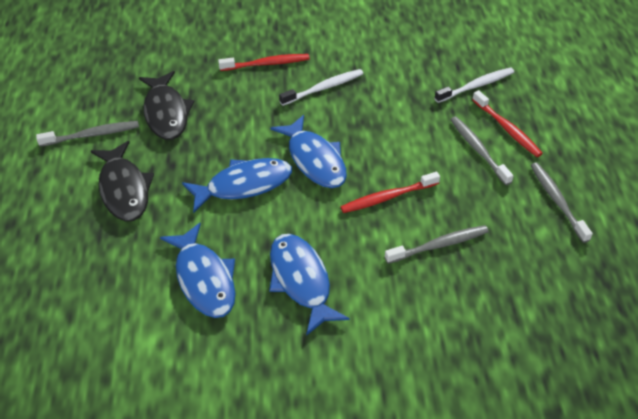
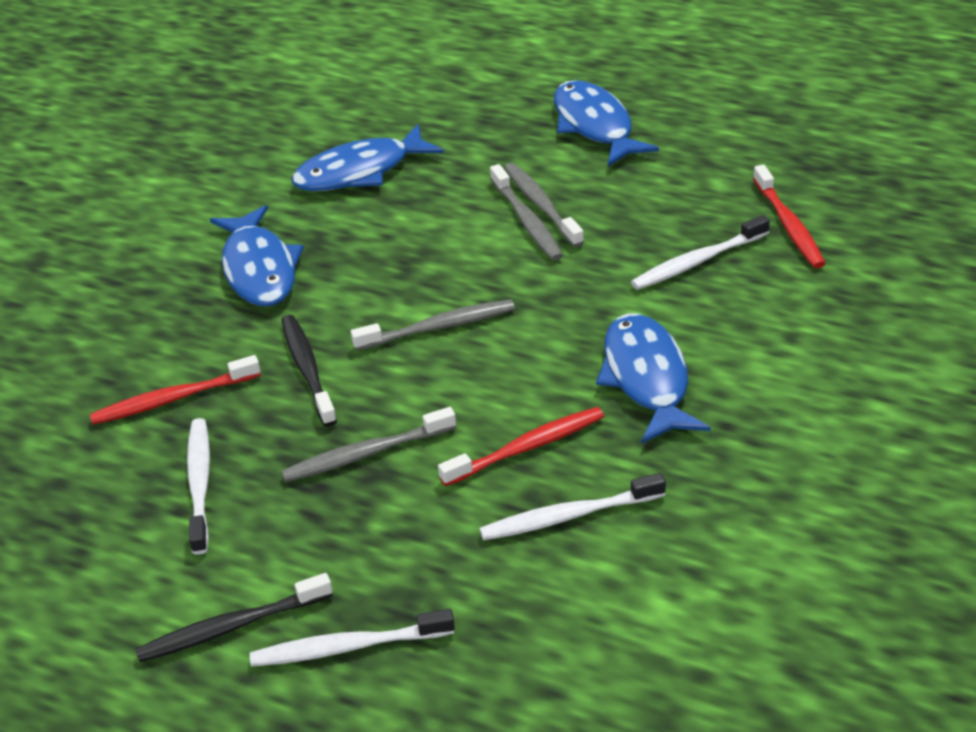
black fish: 2 -> 0
black toothbrush: 0 -> 2
white toothbrush: 2 -> 4

